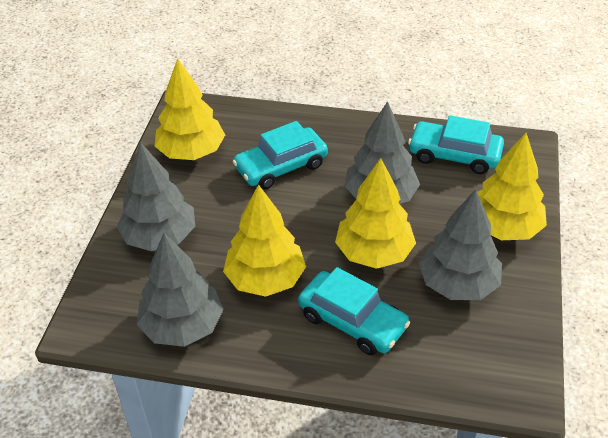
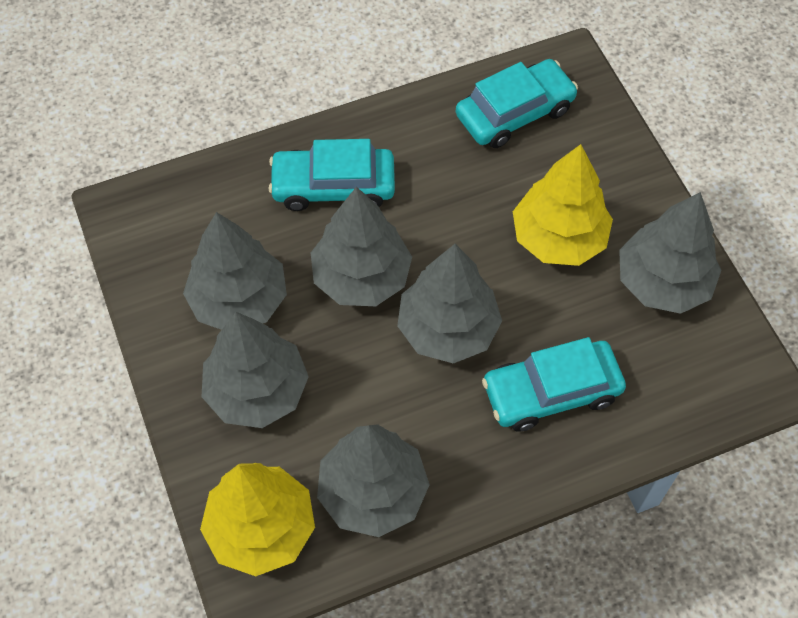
grey tree: 4 -> 6
yellow tree: 4 -> 2

